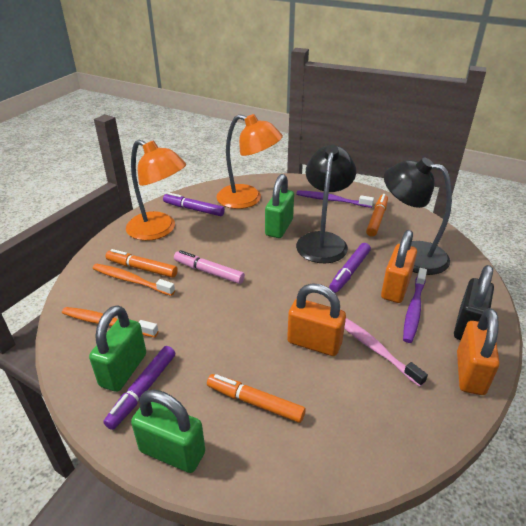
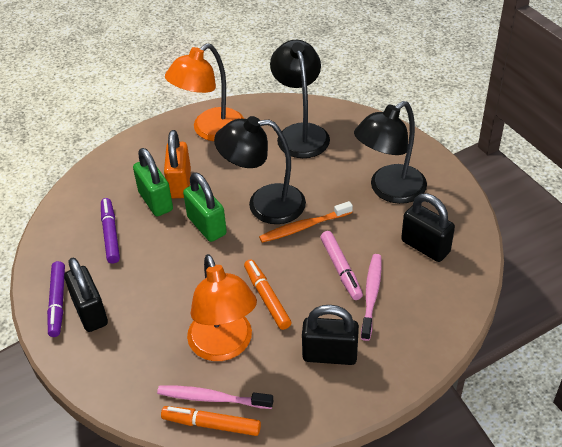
black lamp: 2 -> 3
black padlock: 1 -> 3
green padlock: 3 -> 2
orange marker: 3 -> 2
orange padlock: 3 -> 1
orange toothbrush: 2 -> 1
pink toothbrush: 1 -> 2
purple marker: 3 -> 2
purple toothbrush: 2 -> 0

